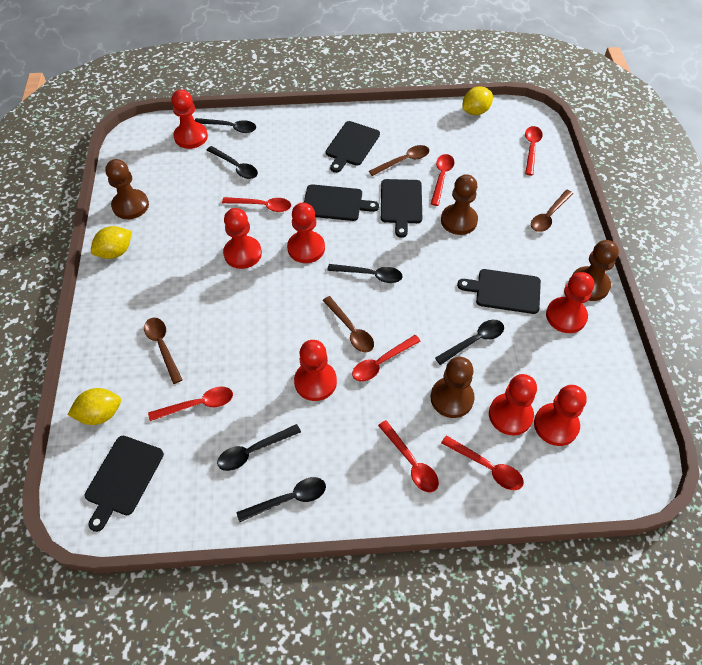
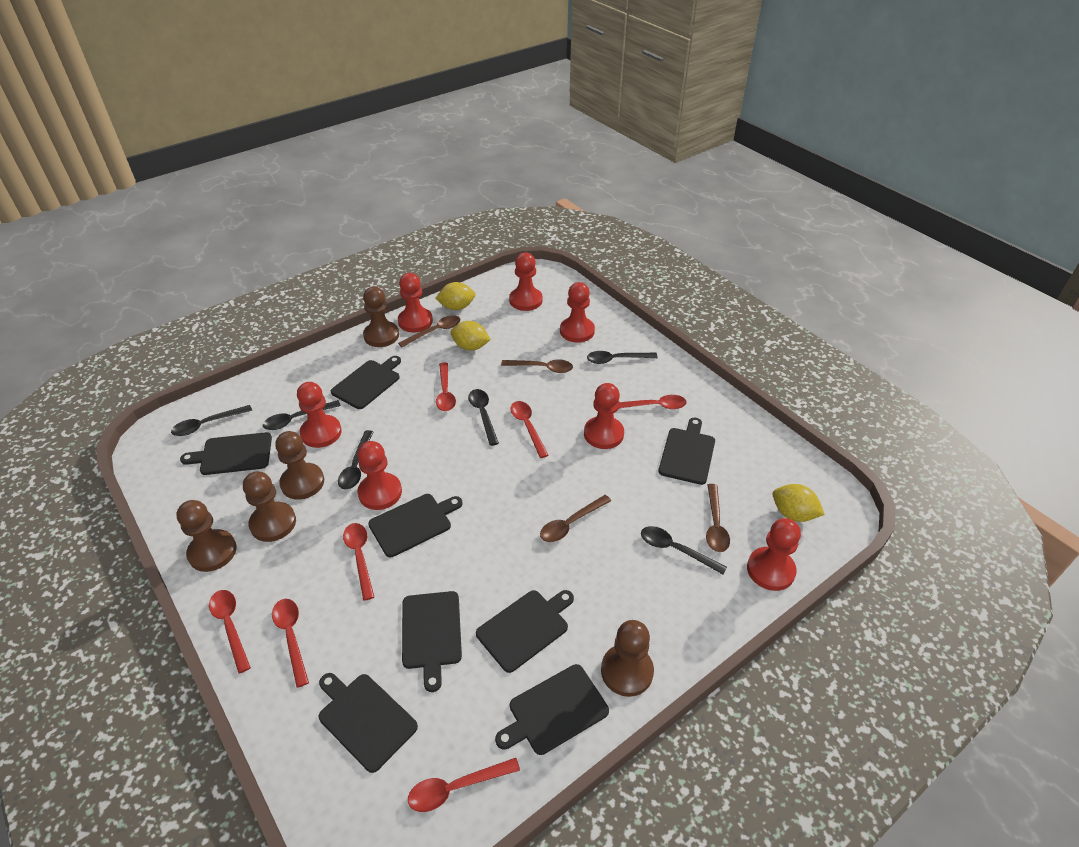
black cutting board: 5 -> 8
brown pawn: 4 -> 5

